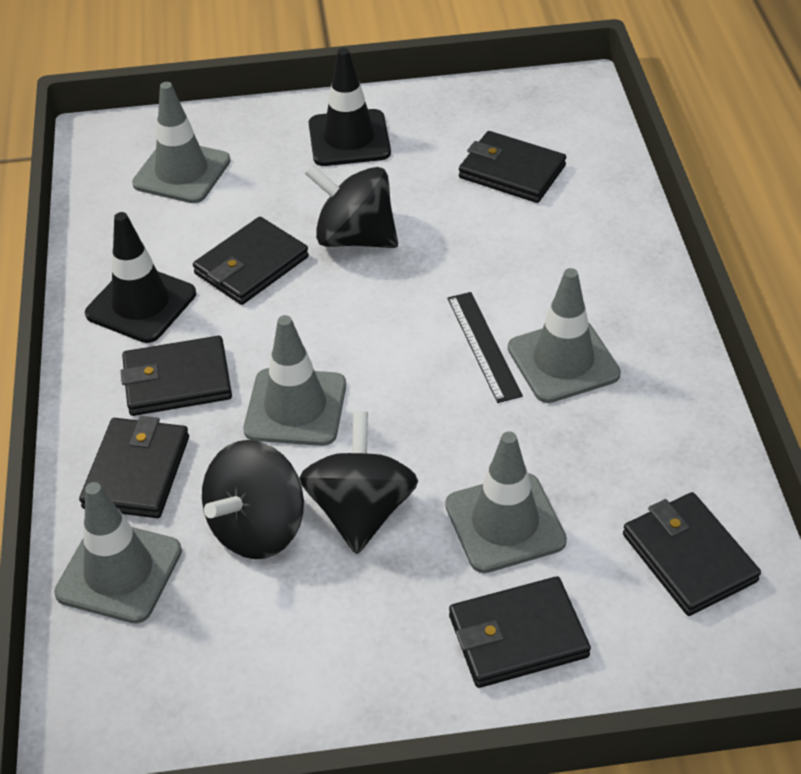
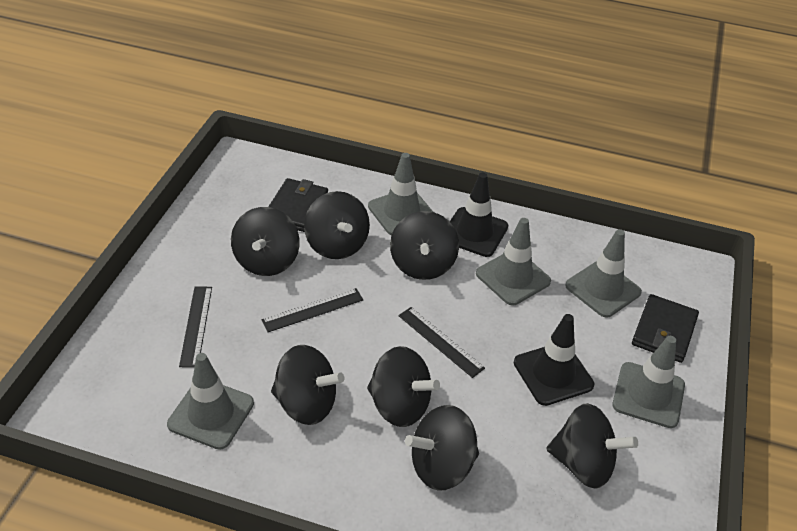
black ruler: 1 -> 3
black spinning top: 3 -> 7
black wallet: 6 -> 2

